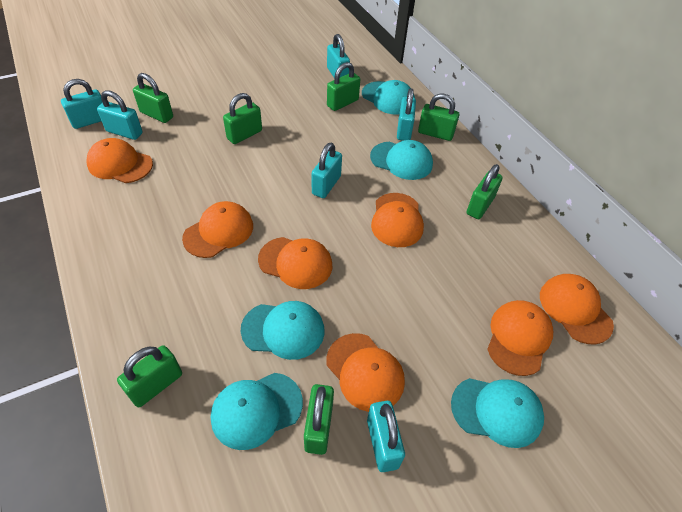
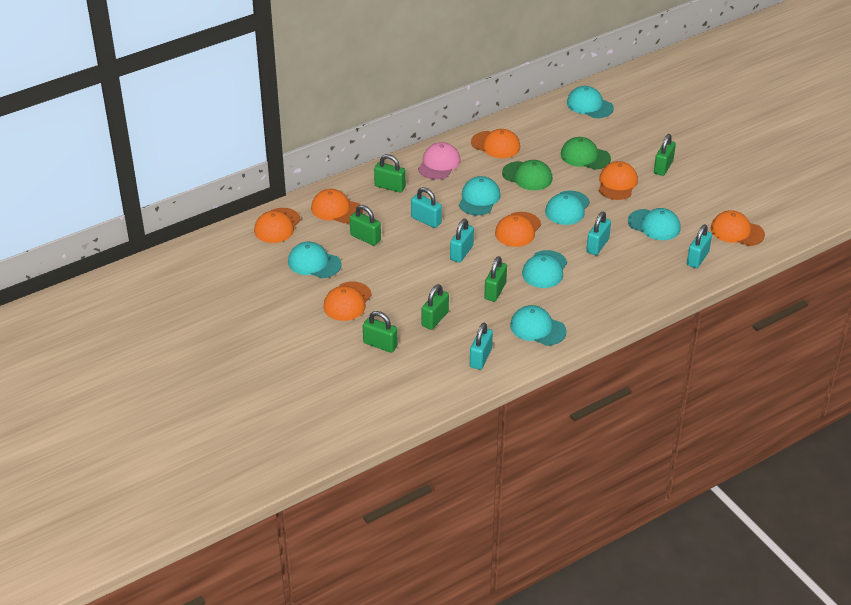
green cap: 0 -> 2
green padlock: 7 -> 6
pink cap: 0 -> 1
turquoise cap: 5 -> 7
turquoise padlock: 6 -> 5

